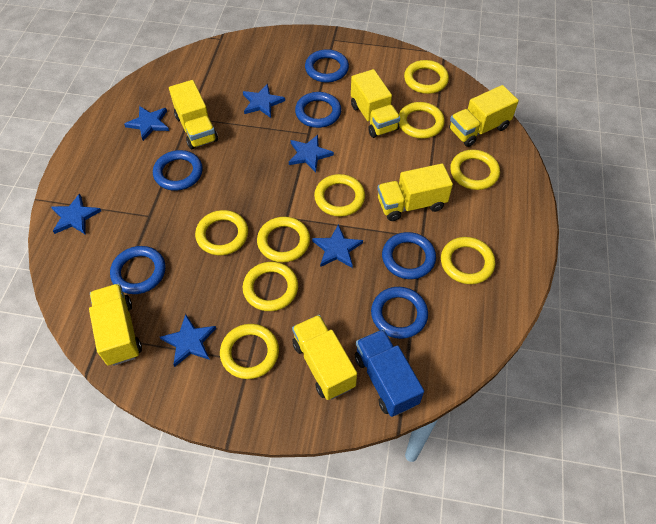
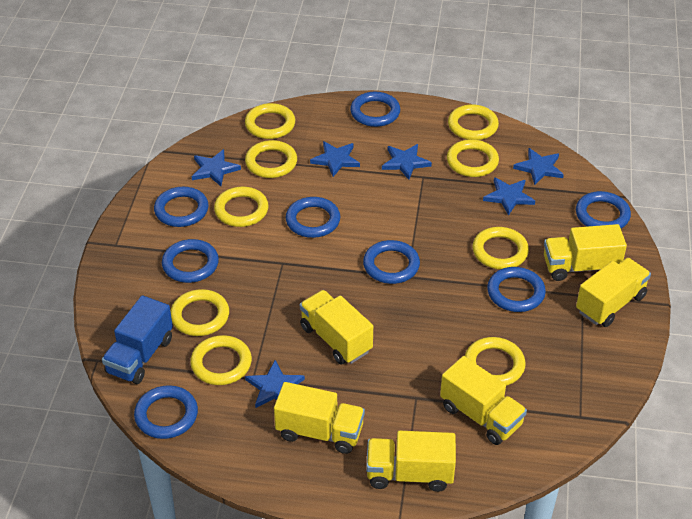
blue ring: 6 -> 8

